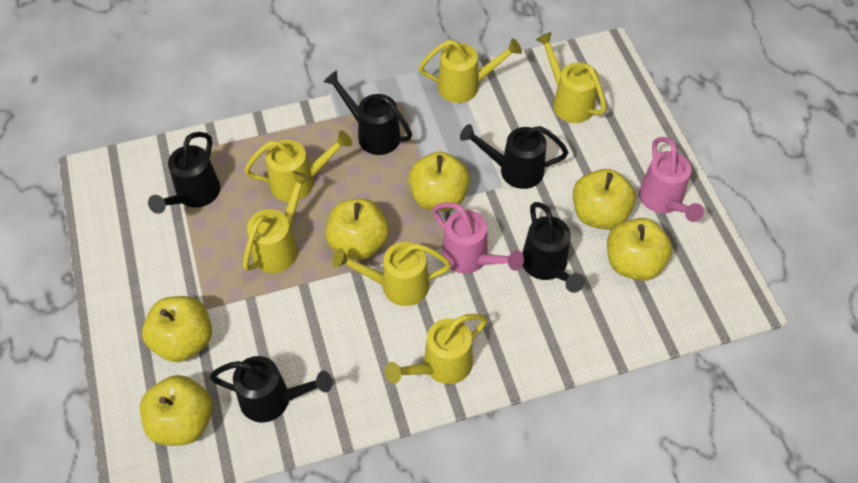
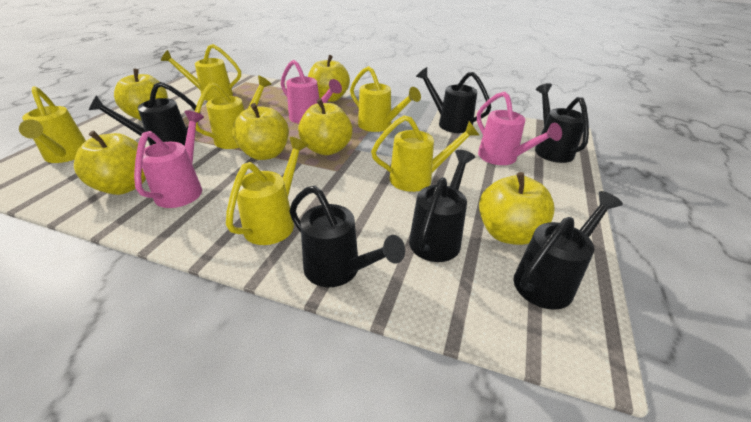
black watering can: 5 -> 6
pink watering can: 2 -> 3

